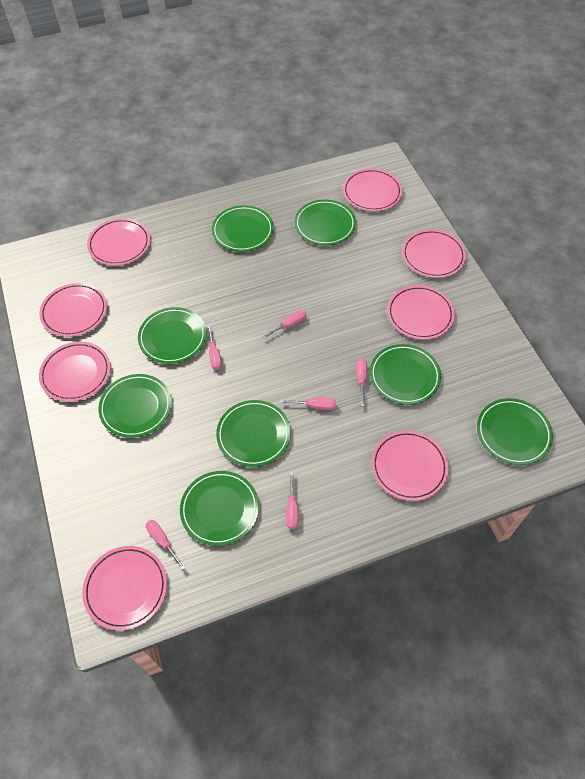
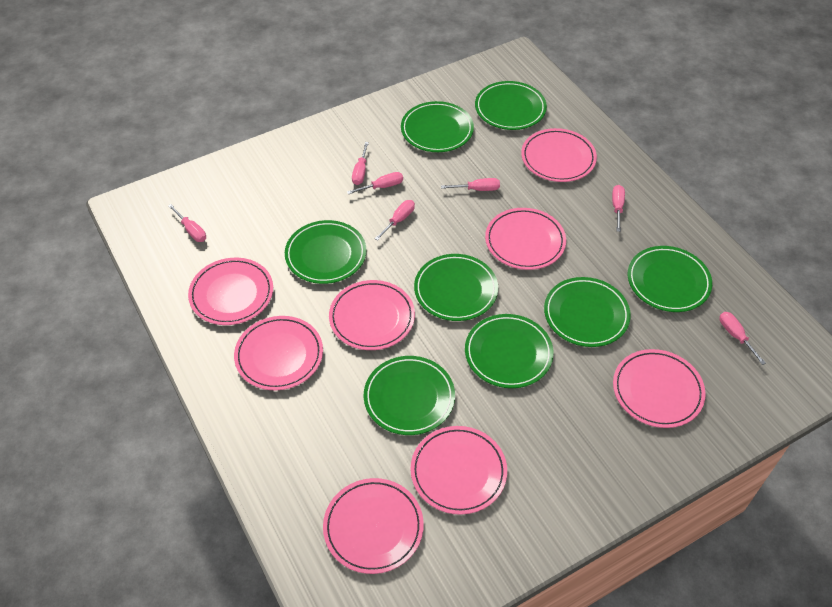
pink screwdriver: 6 -> 7

